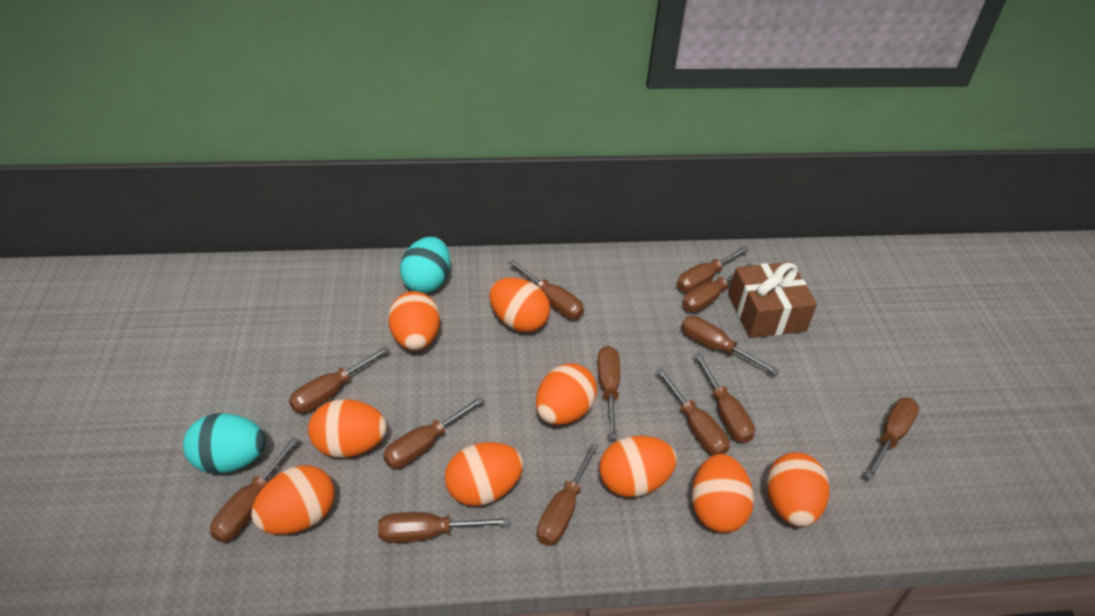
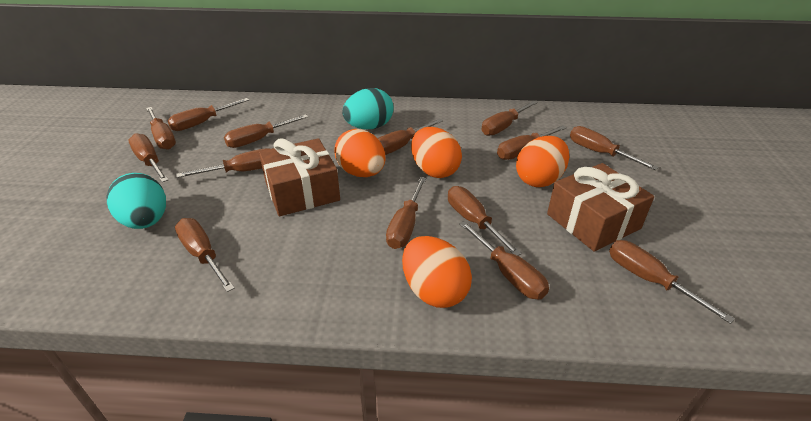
brown gift: 1 -> 2
brown screwdriver: 13 -> 14
orange egg: 9 -> 4

